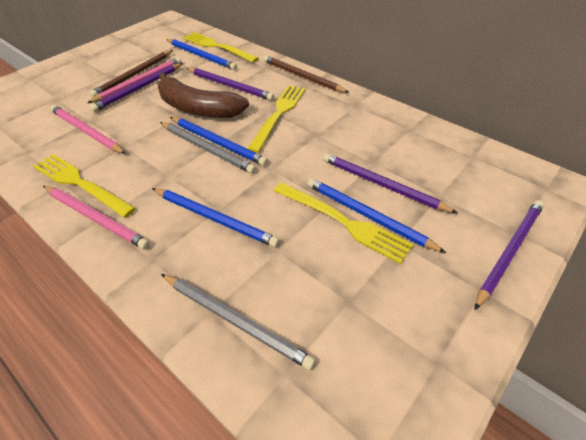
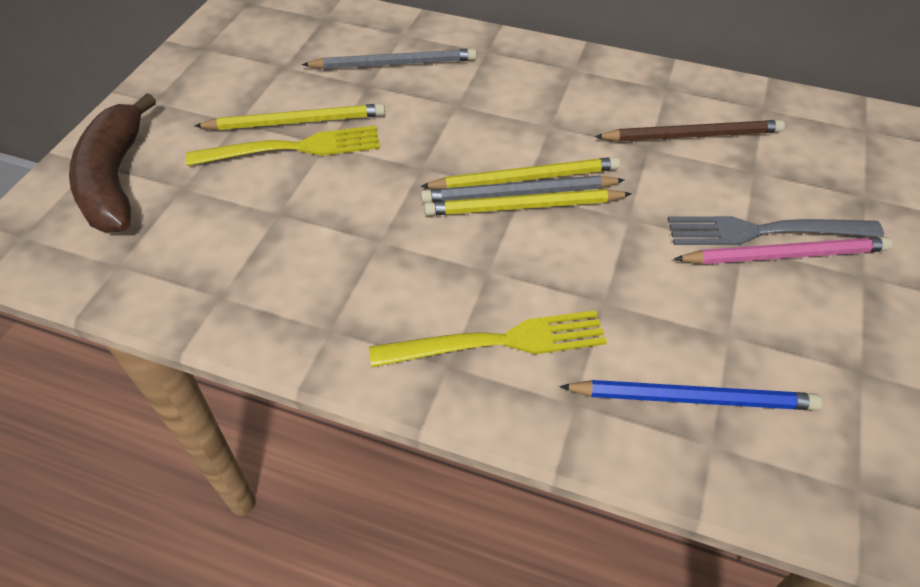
blue pencil: 4 -> 1
brown pencil: 2 -> 1
grey fork: 0 -> 1
pink pencil: 3 -> 1
purple pencil: 4 -> 0
yellow fork: 4 -> 2
yellow pencil: 0 -> 3

